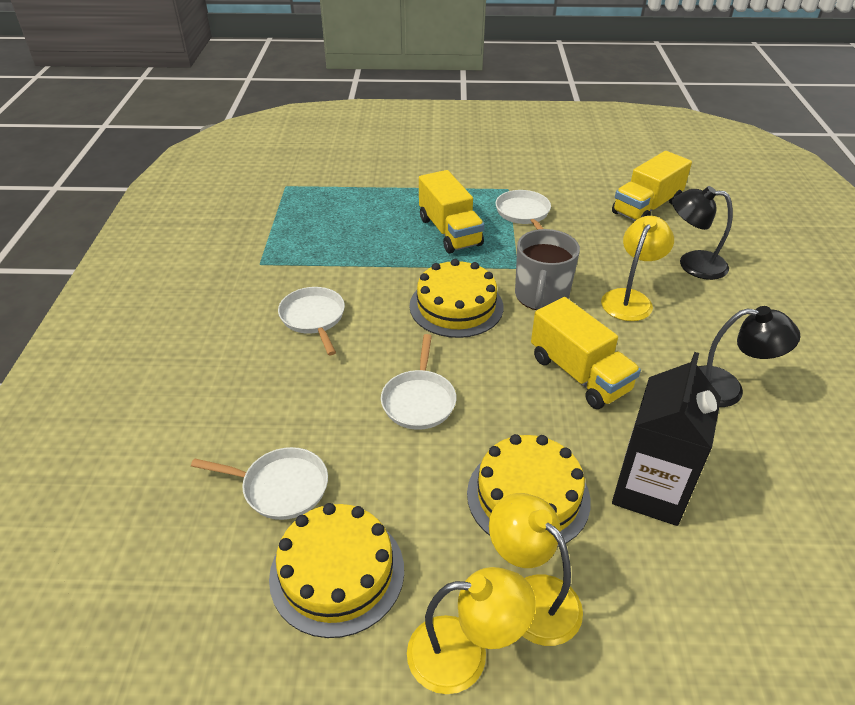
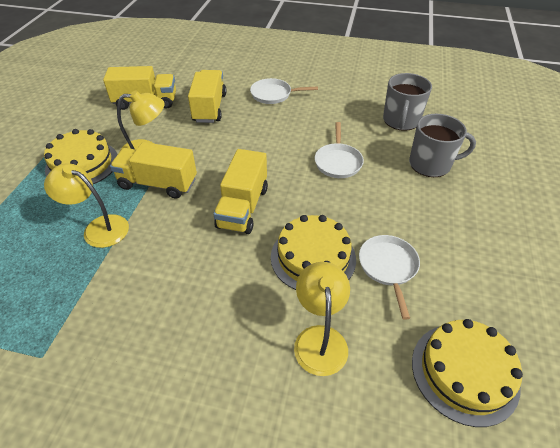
black carton: 1 -> 0
black lamp: 2 -> 0
grey mug: 1 -> 2
white pan: 4 -> 3
yellow truck: 3 -> 4

